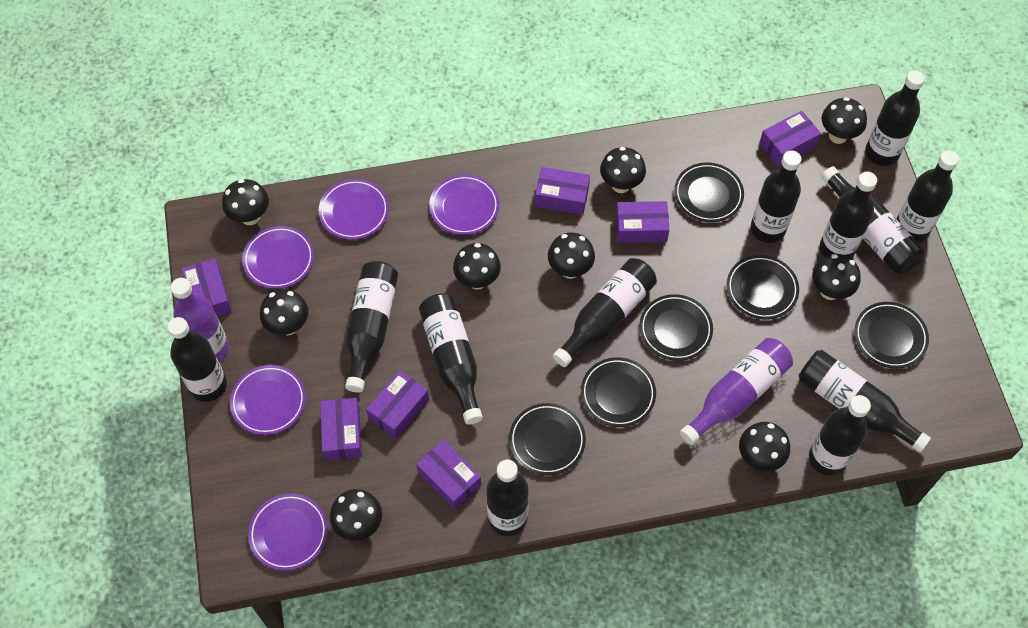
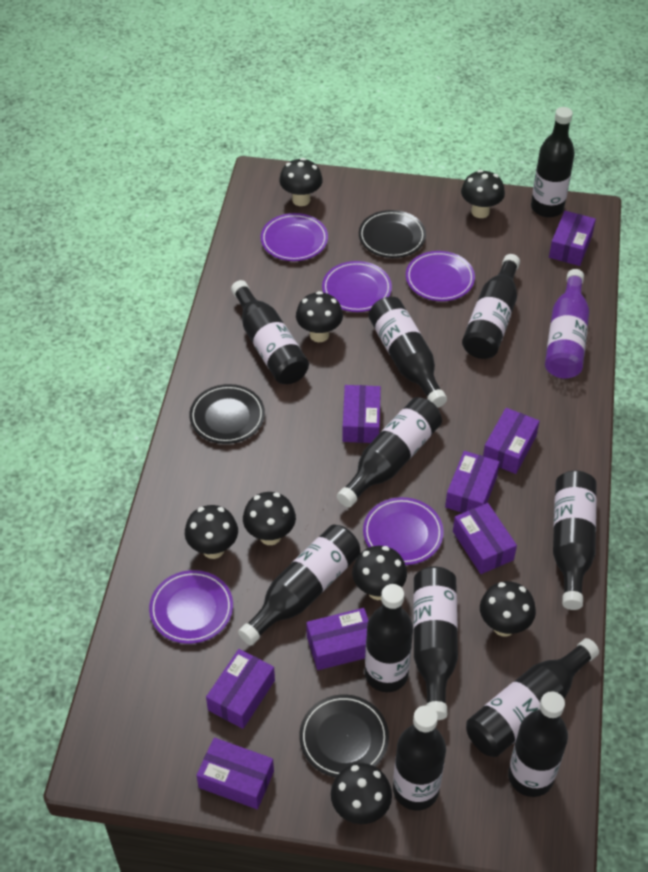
black mushroom: 9 -> 8
black plate: 6 -> 3
purple bottle: 2 -> 1
purple box: 7 -> 8

